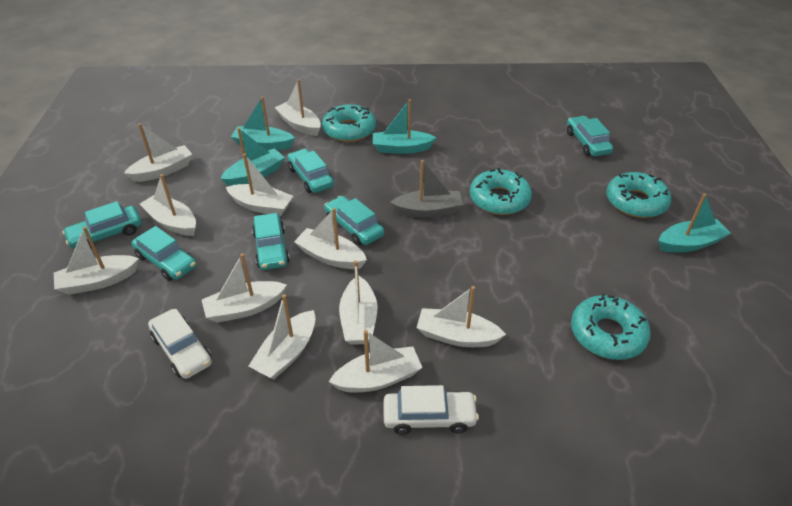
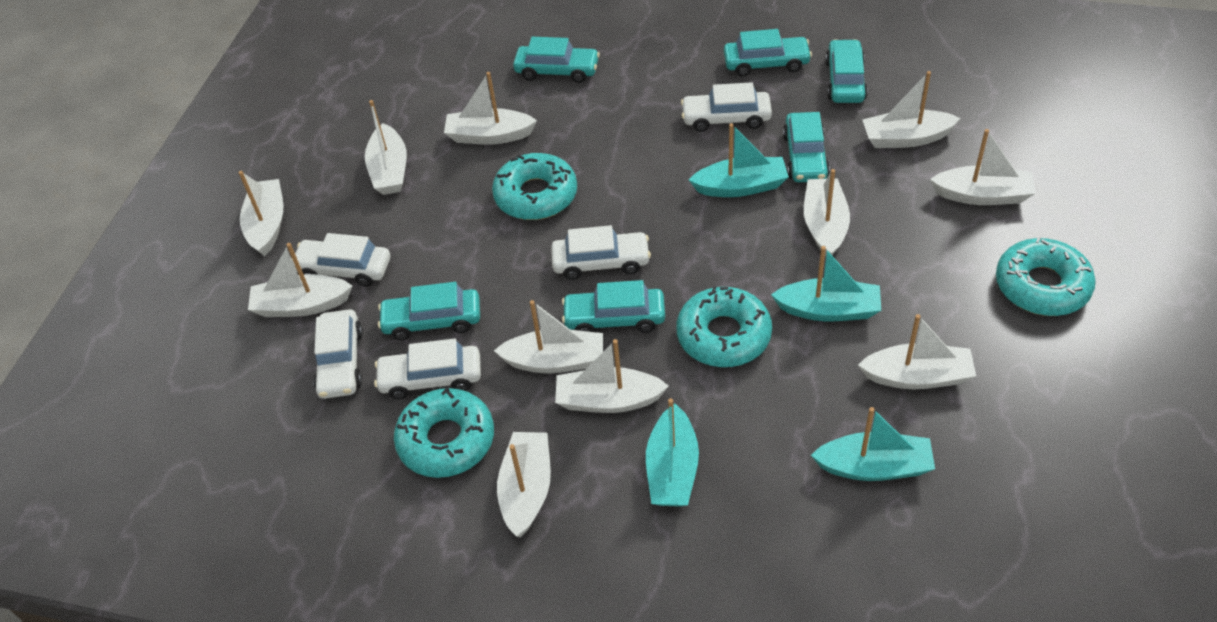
grey boat: 1 -> 0
white car: 2 -> 5

